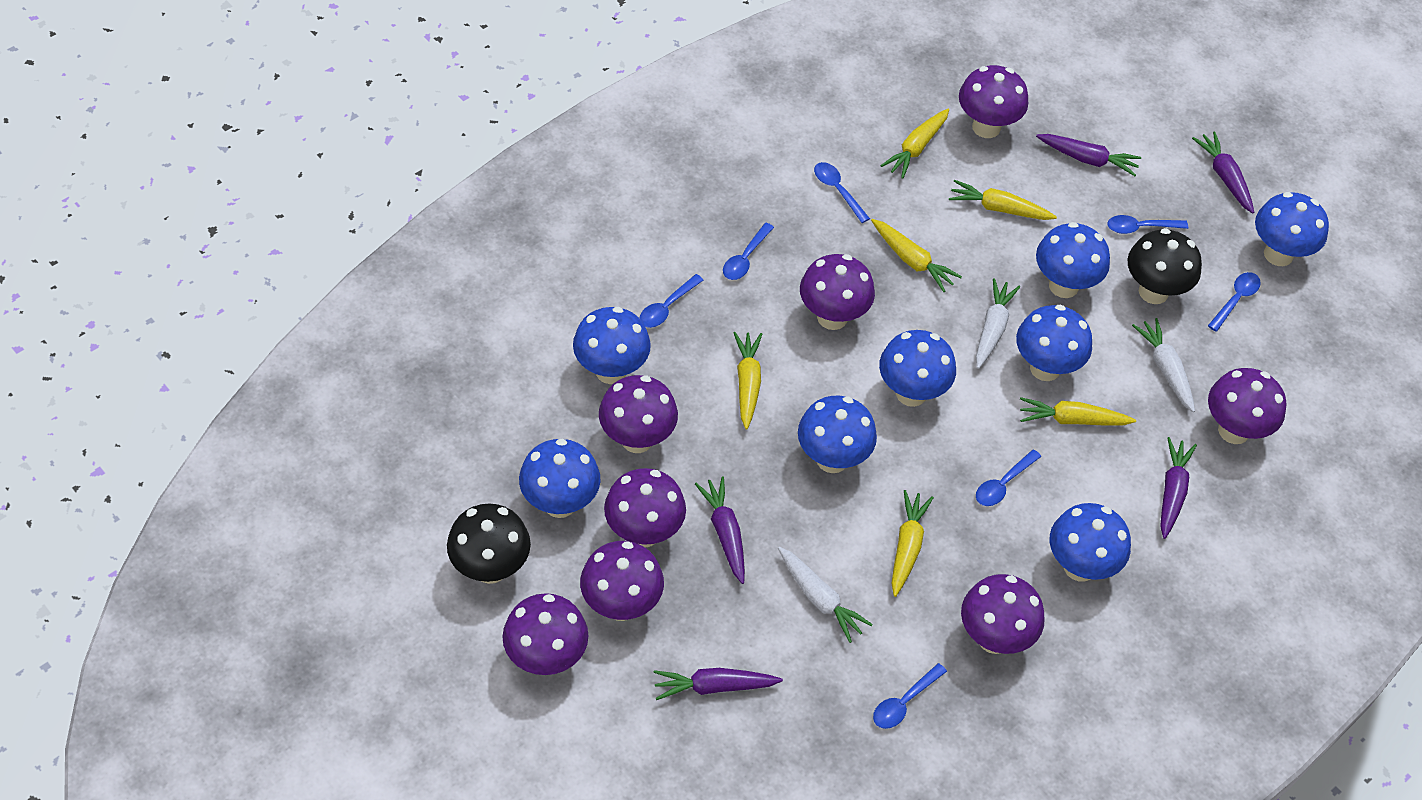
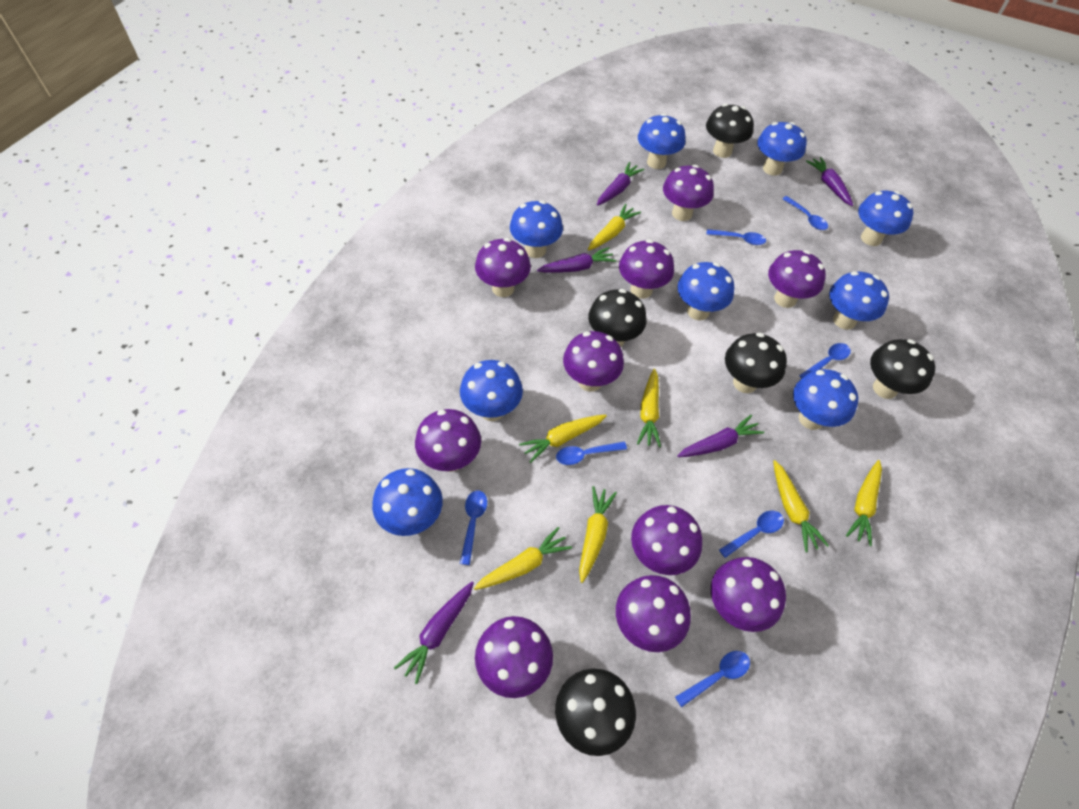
black mushroom: 2 -> 5
blue mushroom: 8 -> 9
purple mushroom: 8 -> 10
white carrot: 3 -> 0
yellow carrot: 6 -> 7

